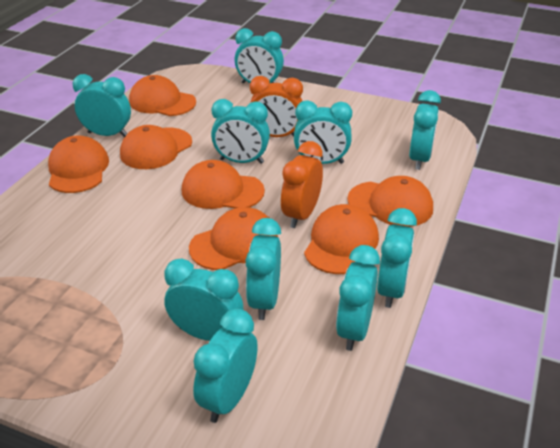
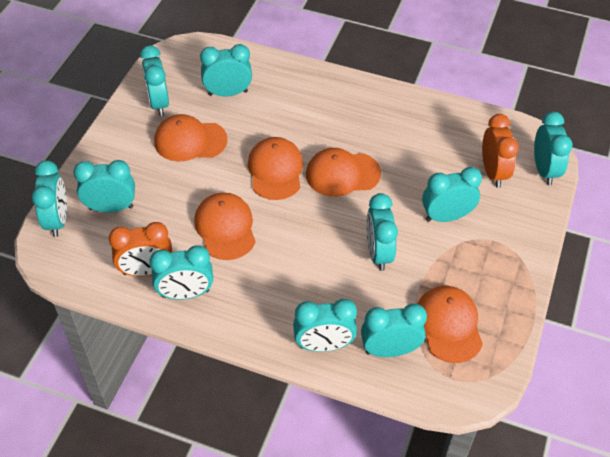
orange cap: 7 -> 5

